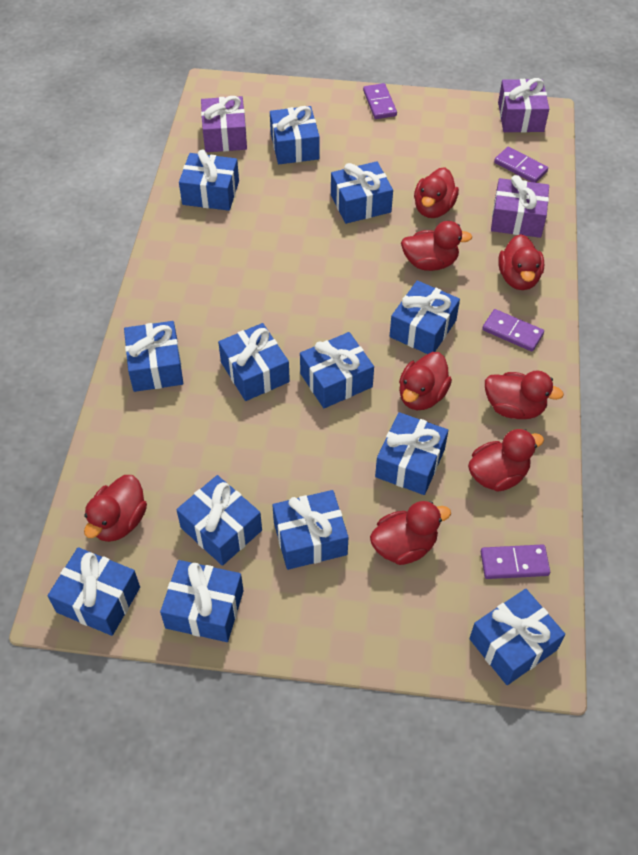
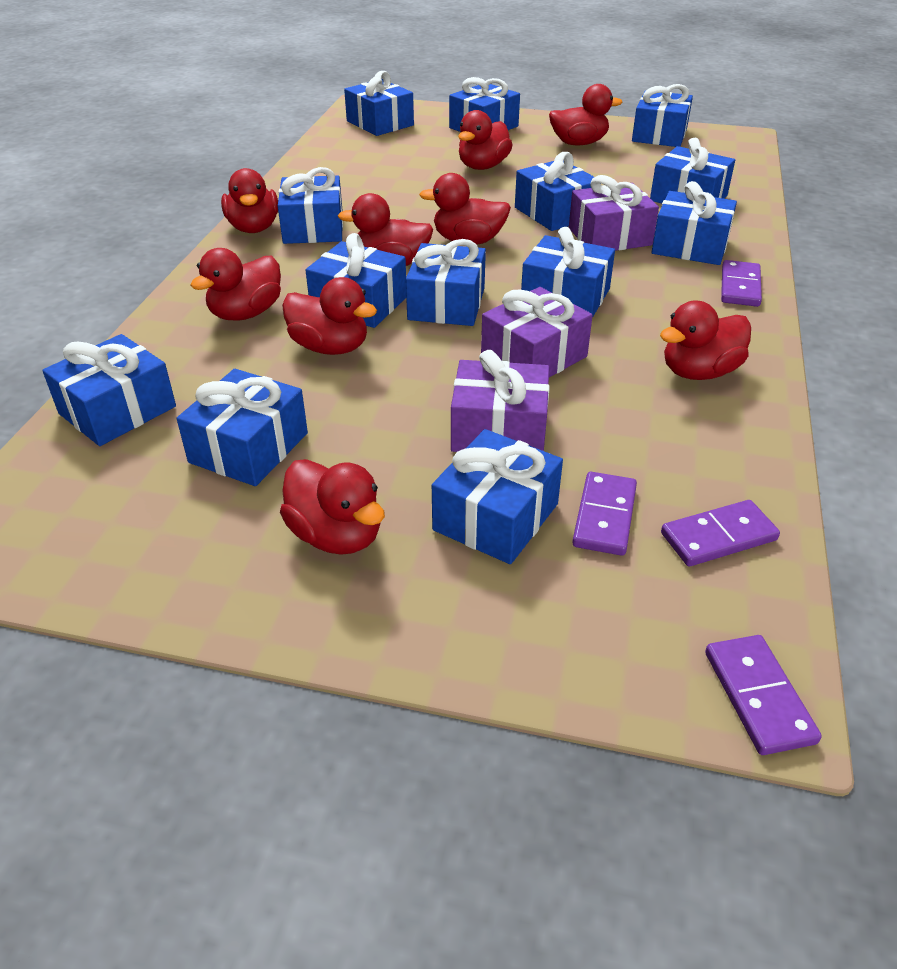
red duck: 8 -> 9

